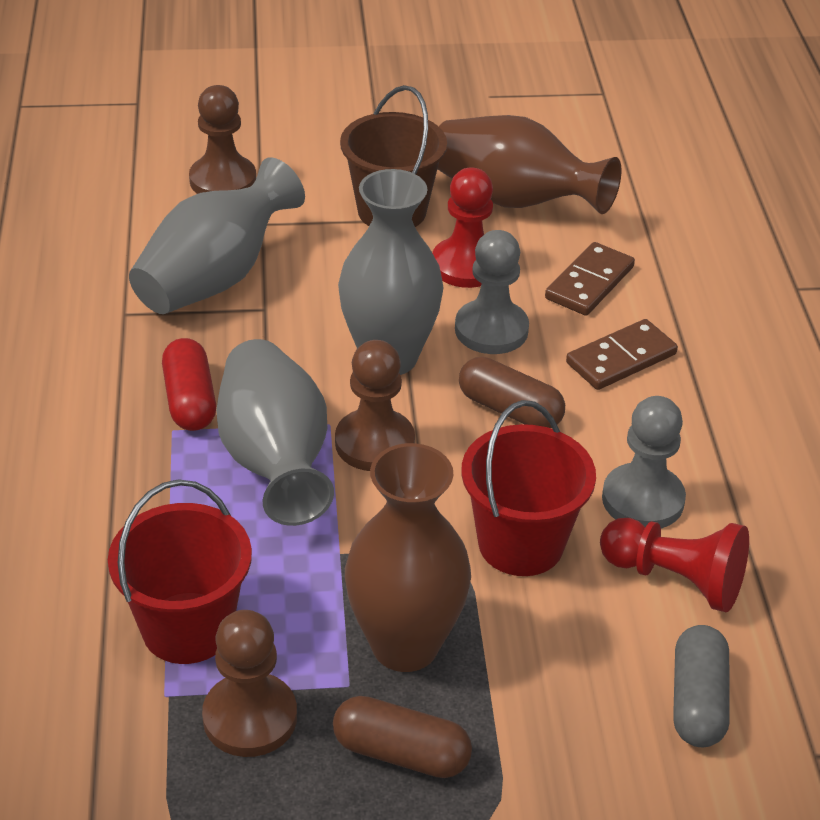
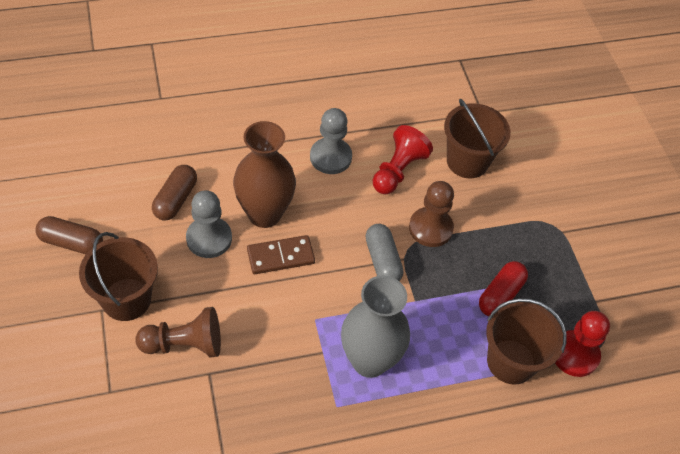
brown bucket: 1 -> 3
brown domino: 2 -> 1
brown pawn: 3 -> 2
brown vase: 2 -> 1
grey vase: 3 -> 1
red bucket: 2 -> 0

